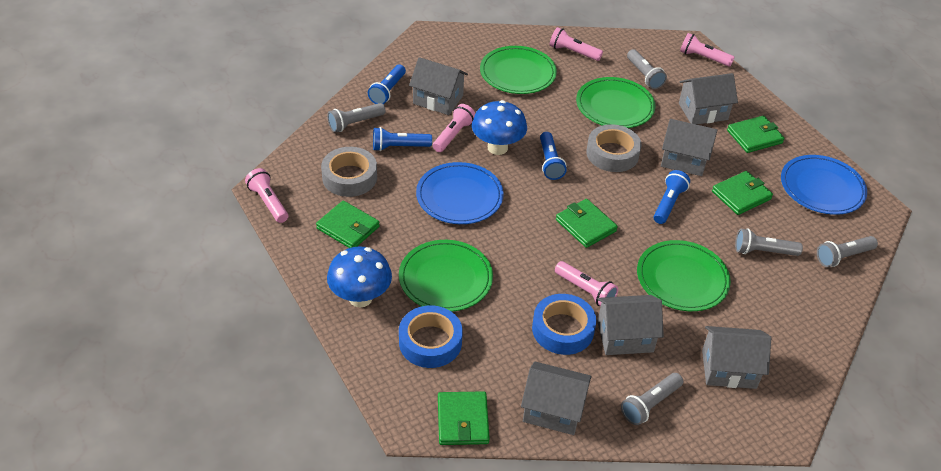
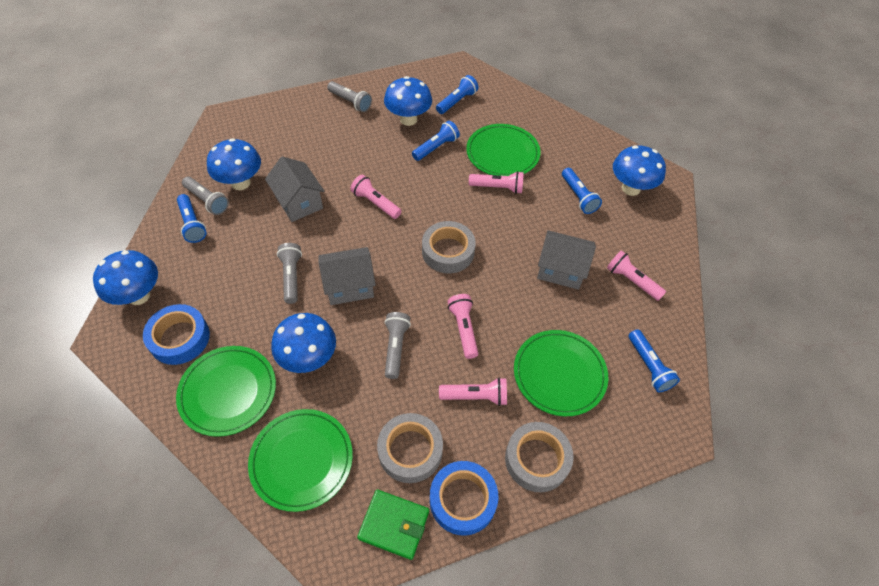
blue flashlight: 4 -> 5
blue mushroom: 2 -> 5
blue plate: 2 -> 0
green wallet: 5 -> 1
grey flashlight: 5 -> 4
grey house: 6 -> 3
grey tape: 2 -> 3

